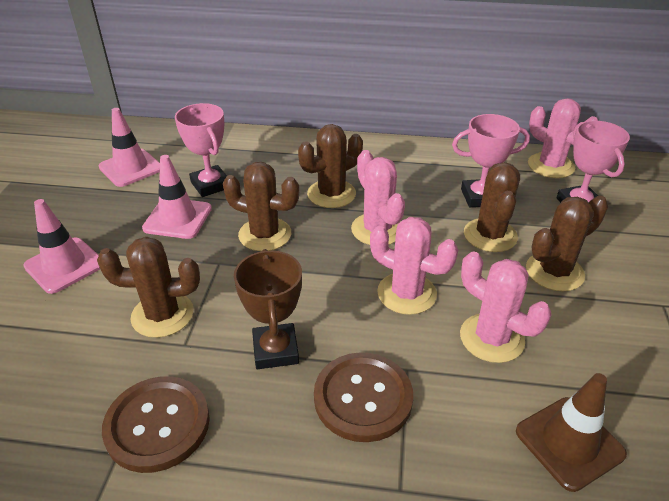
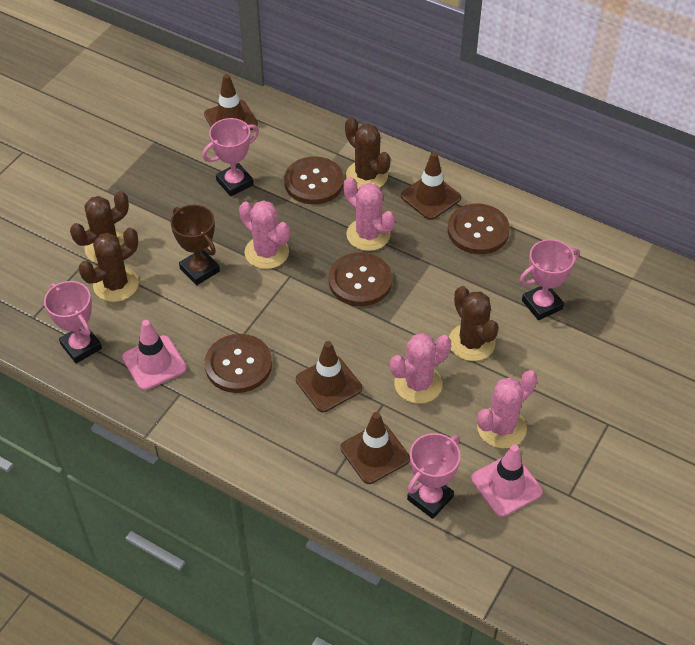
brown button: 2 -> 4
brown cactus: 5 -> 4
brown traffic cone: 1 -> 4
pink traffic cone: 3 -> 2
pink trophy: 3 -> 4

